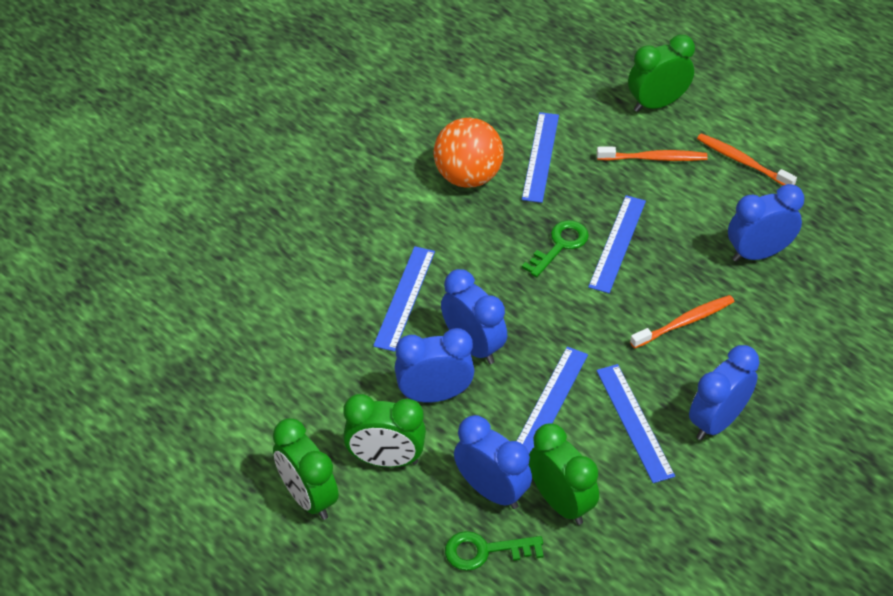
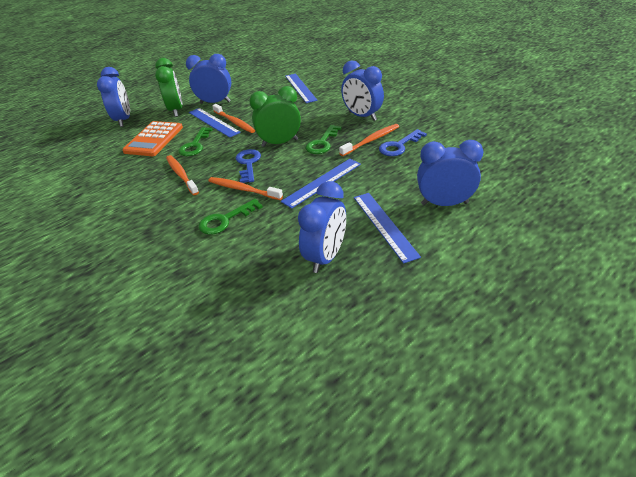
blue key: 0 -> 2
blue ruler: 5 -> 4
green clock: 4 -> 2
green key: 2 -> 3
orange ball: 1 -> 0
orange calculator: 0 -> 1
orange toothbrush: 3 -> 4

